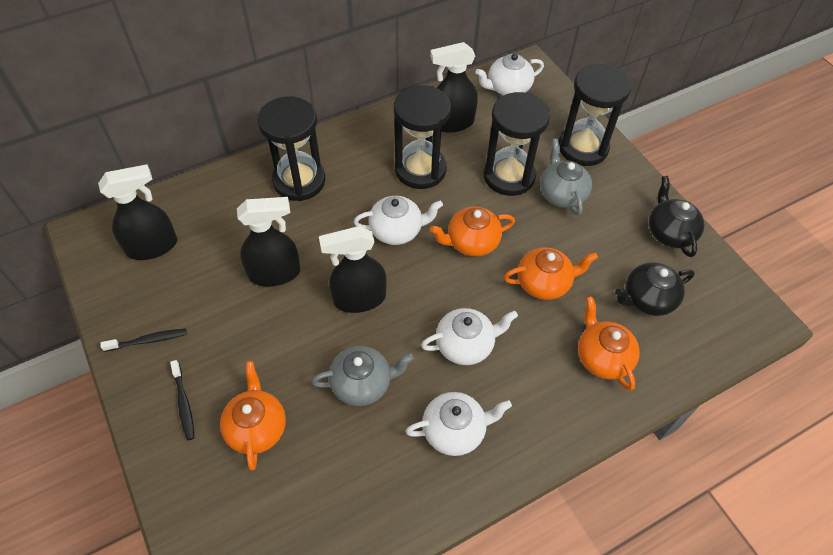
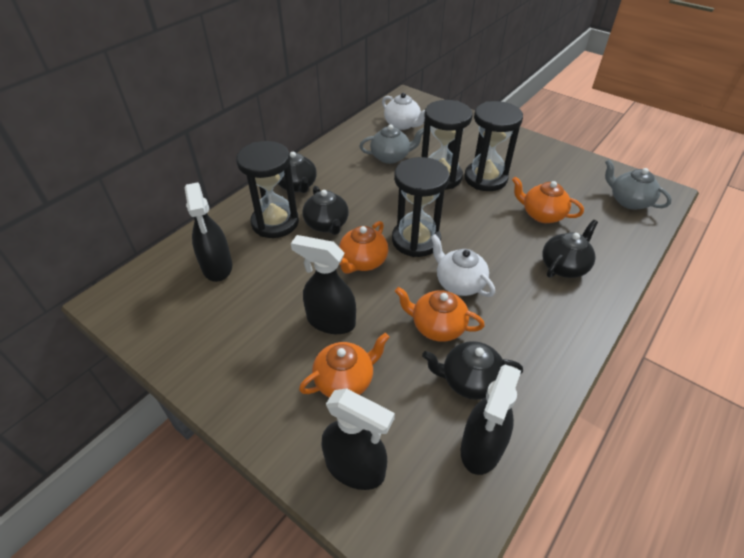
black teapot: 2 -> 4
black toothbrush: 2 -> 0
white teapot: 4 -> 2

